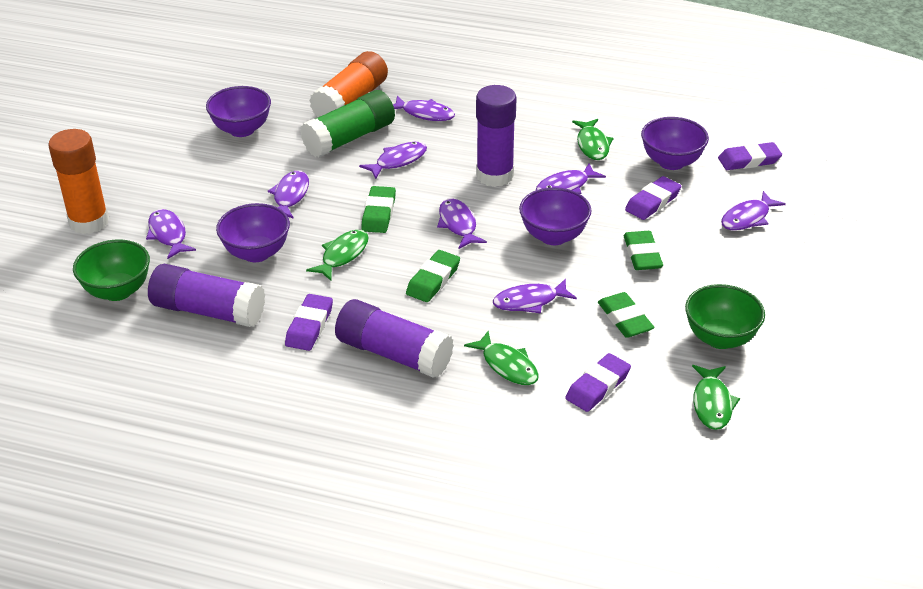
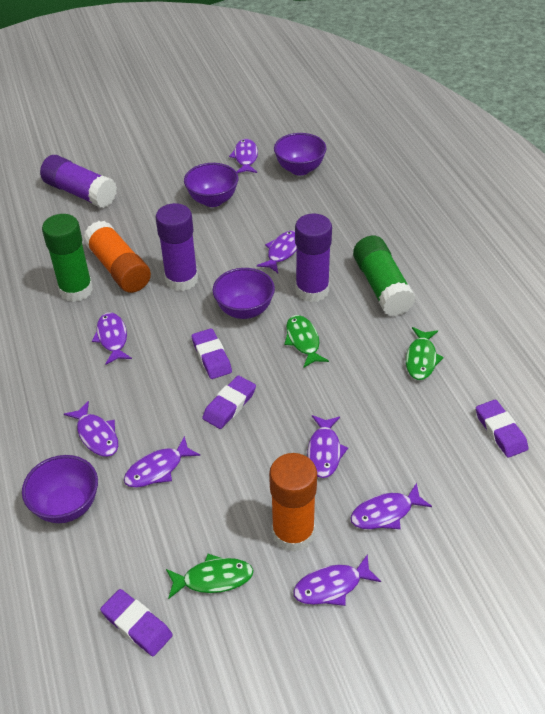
green bowl: 2 -> 0
green eraser: 4 -> 0
green fish: 4 -> 3
green glue stick: 1 -> 2

